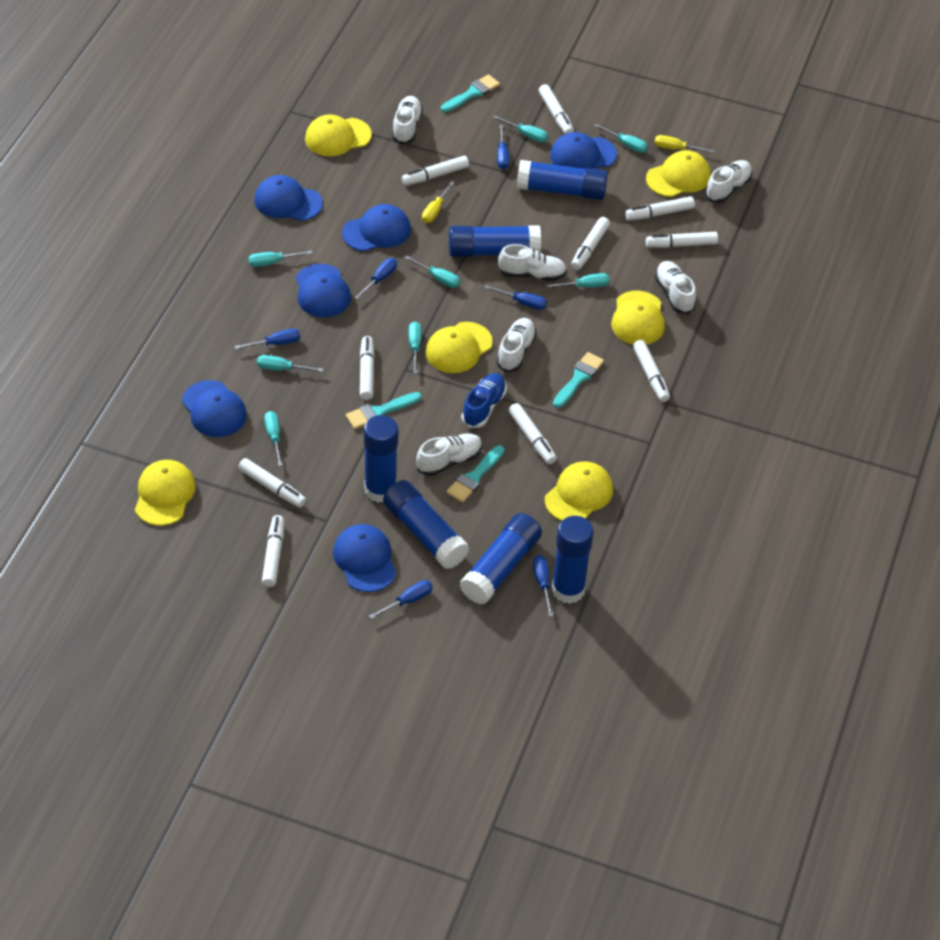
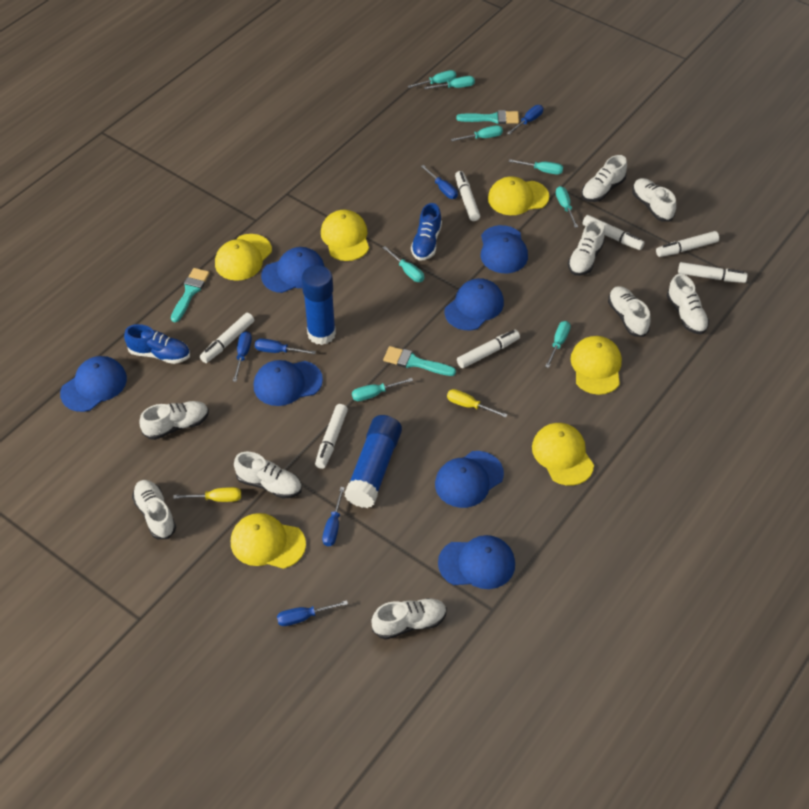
blue cap: 6 -> 7
blue glue stick: 6 -> 2
blue shoe: 1 -> 2
turquoise brush: 4 -> 3
white marker: 10 -> 7
white shoe: 6 -> 9

